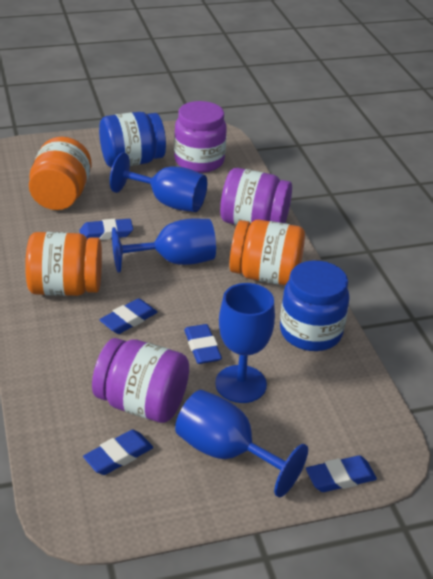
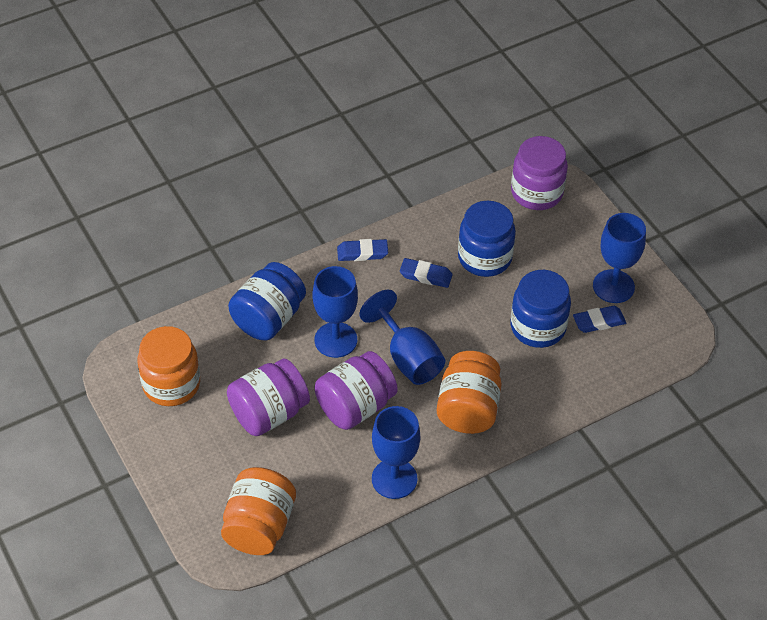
blue eraser: 5 -> 3
blue jar: 2 -> 3

